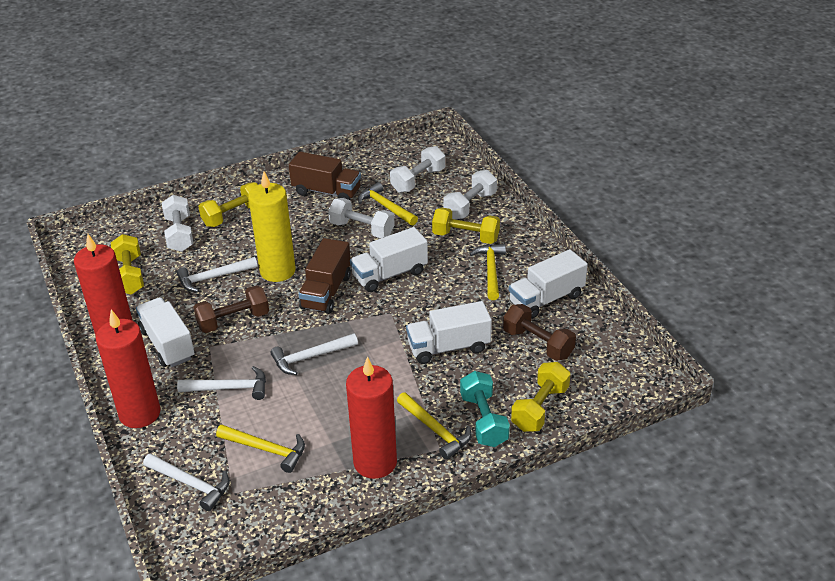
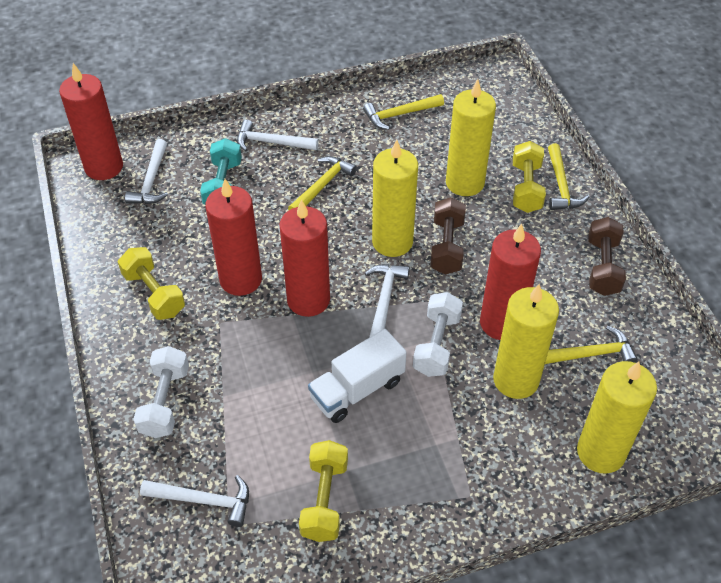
brown truck: 2 -> 0
red candle: 3 -> 4
white dumbbell: 4 -> 2
white truck: 4 -> 1
yellow candle: 1 -> 4
yellow dumbbell: 4 -> 3

